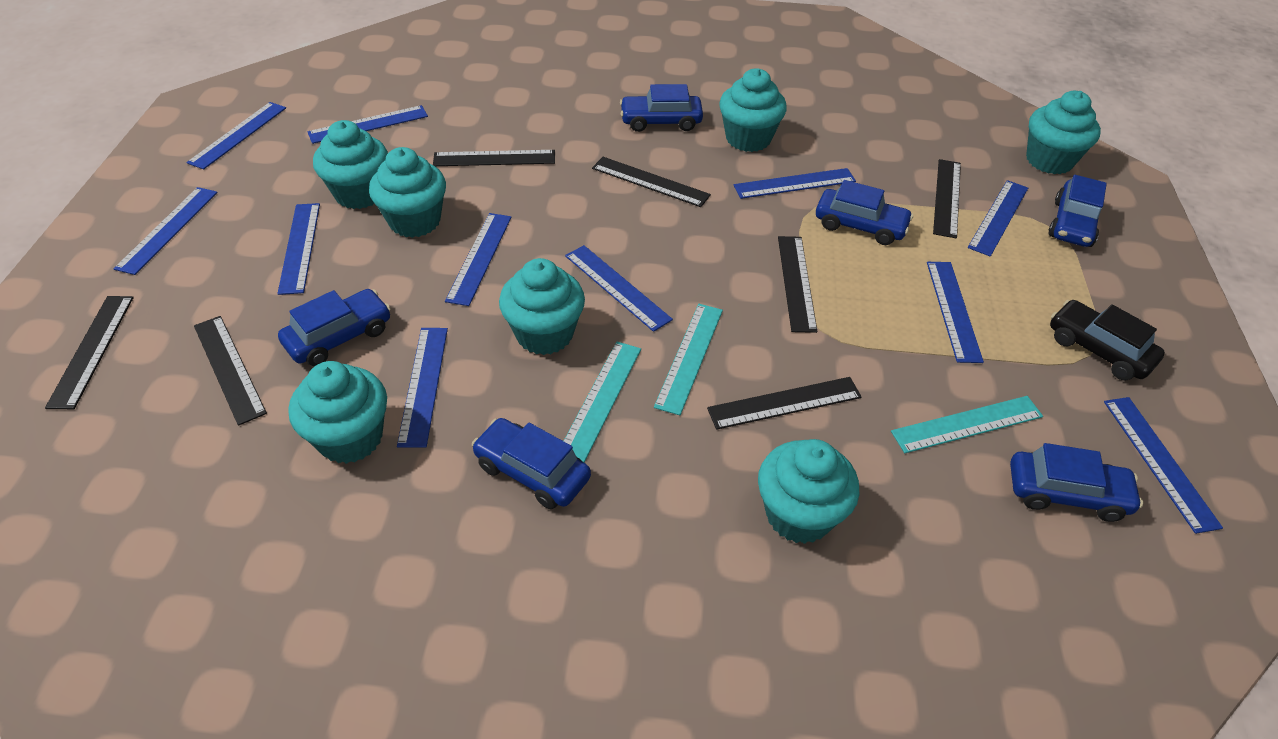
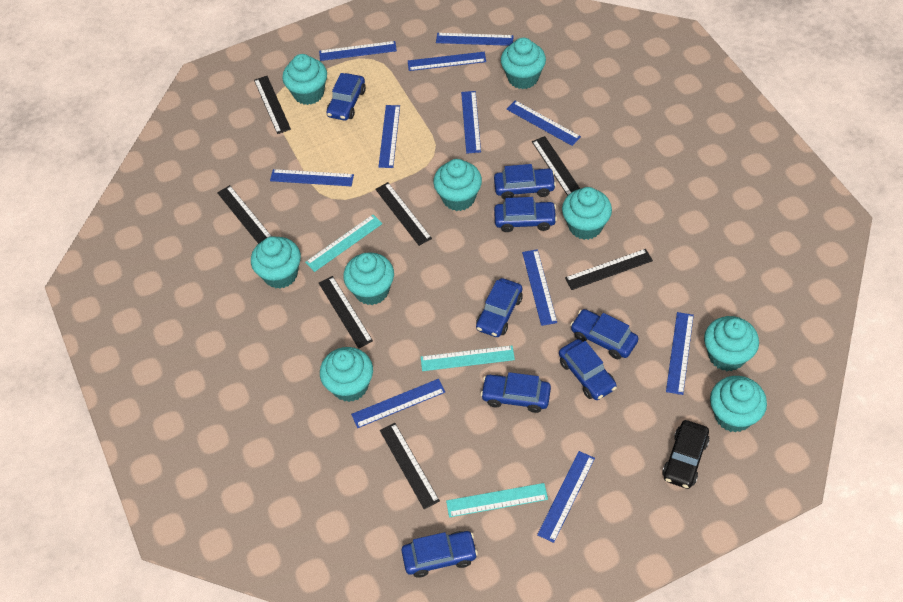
blue car: 6 -> 8
turquoise cupcake: 7 -> 9

